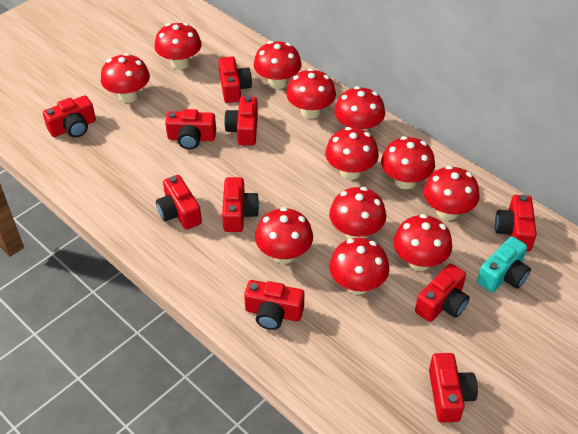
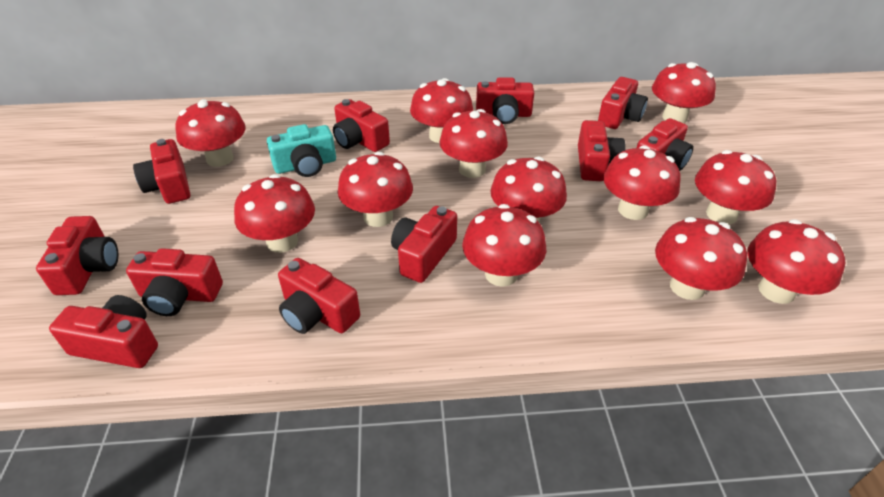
red camera: 10 -> 11

